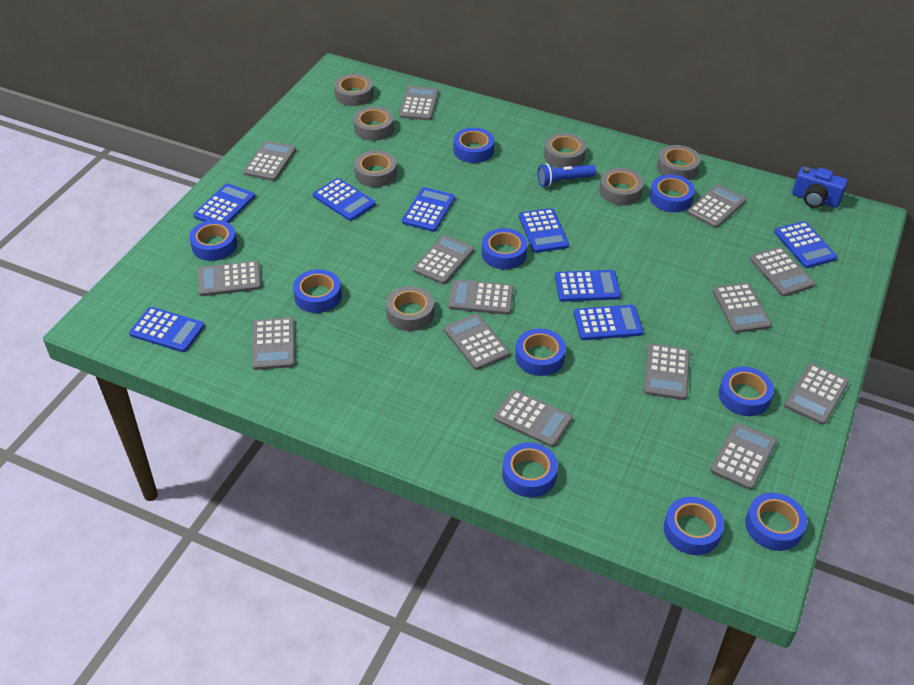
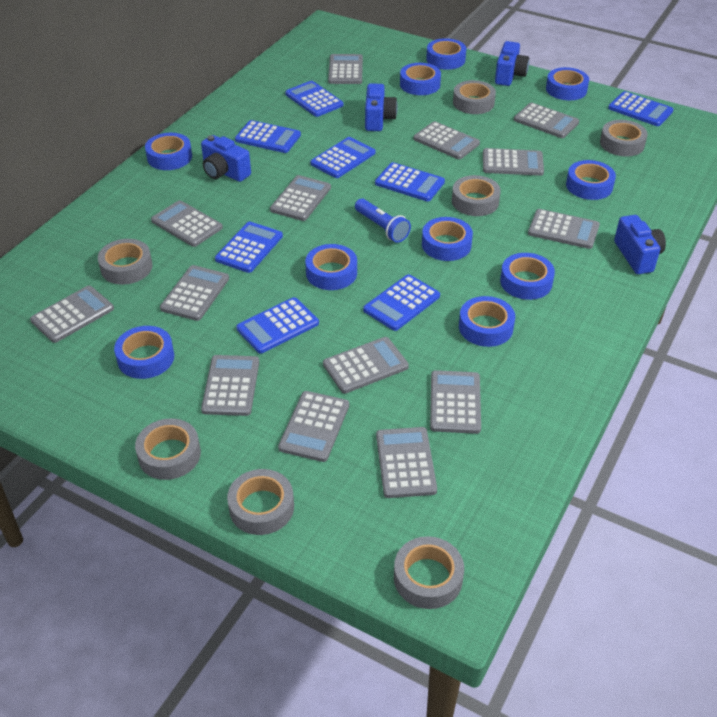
blue camera: 1 -> 4

